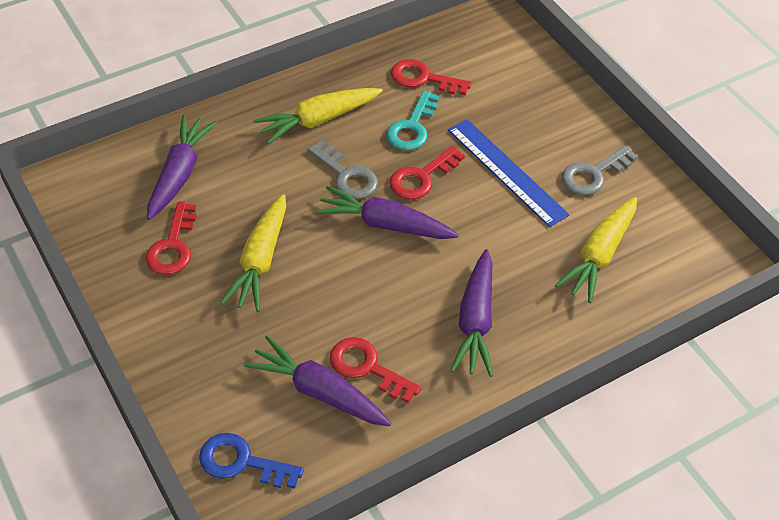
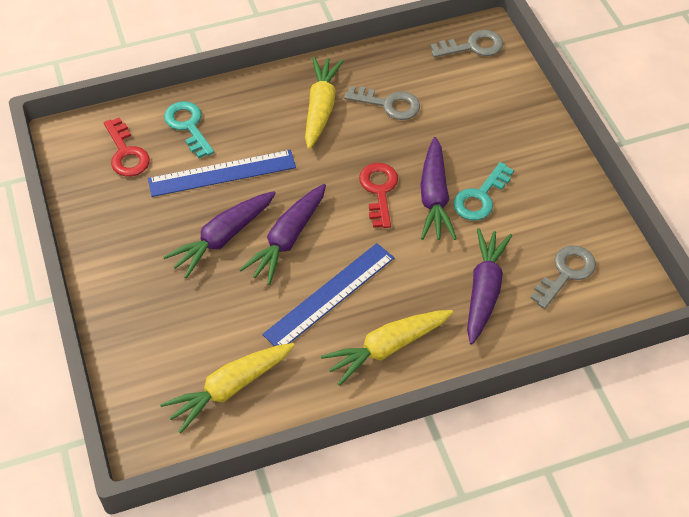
blue key: 1 -> 0
blue ruler: 1 -> 2
grey key: 2 -> 3
red key: 4 -> 2
turquoise key: 1 -> 2

